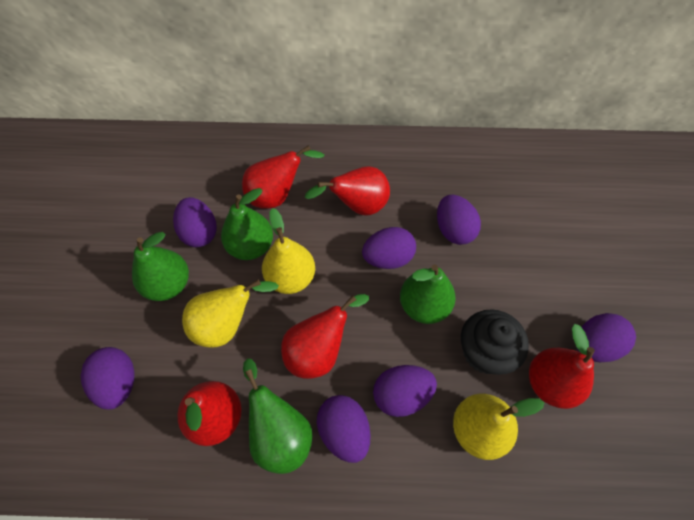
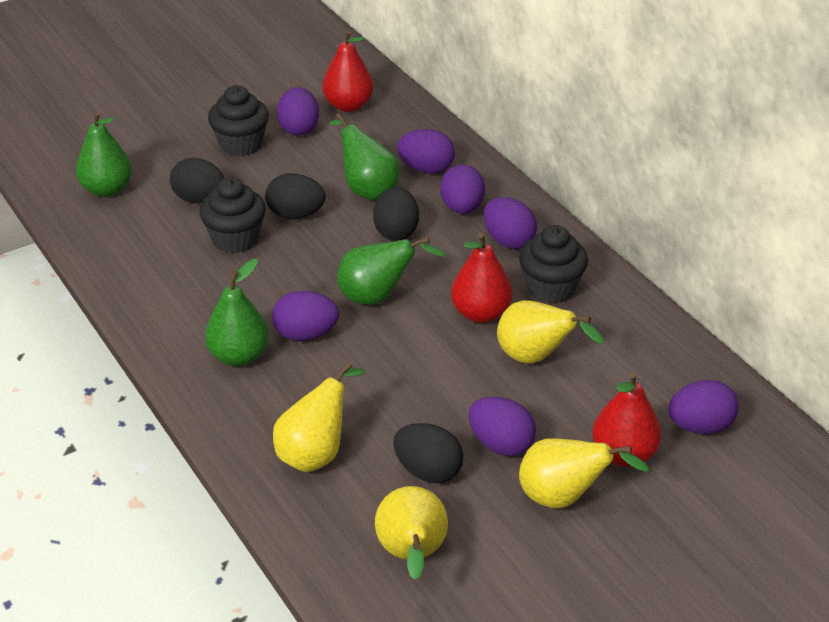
black cupcake: 1 -> 3
black egg: 0 -> 4
red pear: 5 -> 3
yellow pear: 3 -> 4

